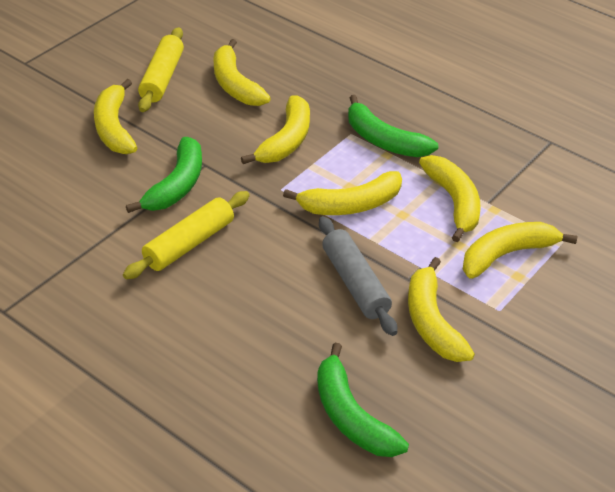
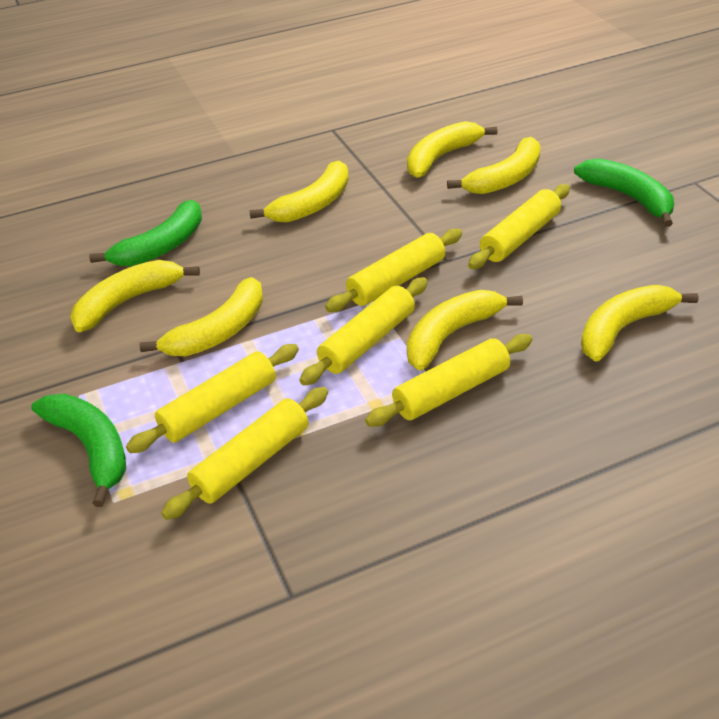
grey rolling pin: 1 -> 0
yellow rolling pin: 2 -> 6

